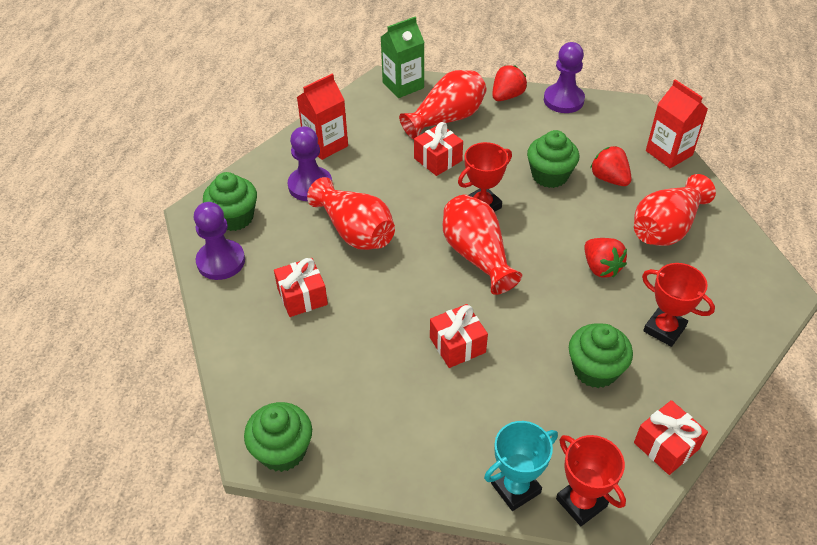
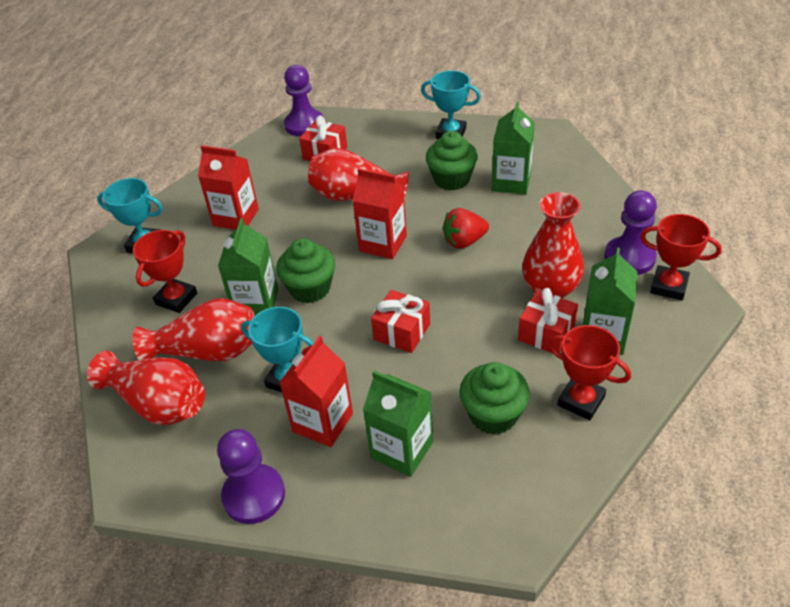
green carton: 1 -> 4
green cupcake: 4 -> 3
red carton: 2 -> 3
red gift: 4 -> 3
red strawberry: 3 -> 1
turquoise trophy: 1 -> 3

